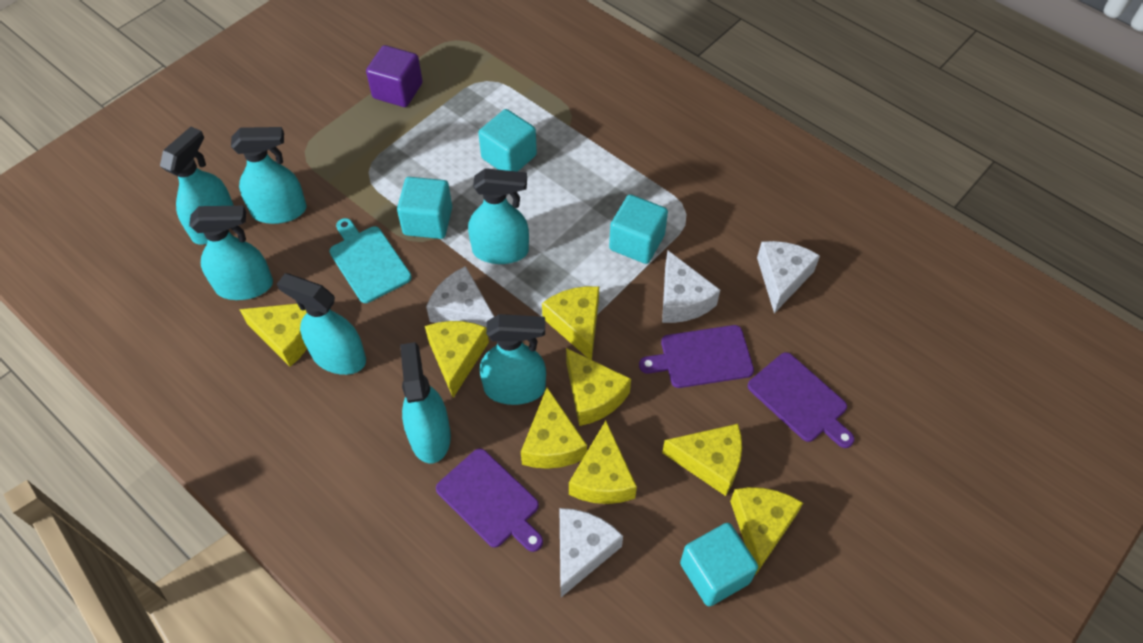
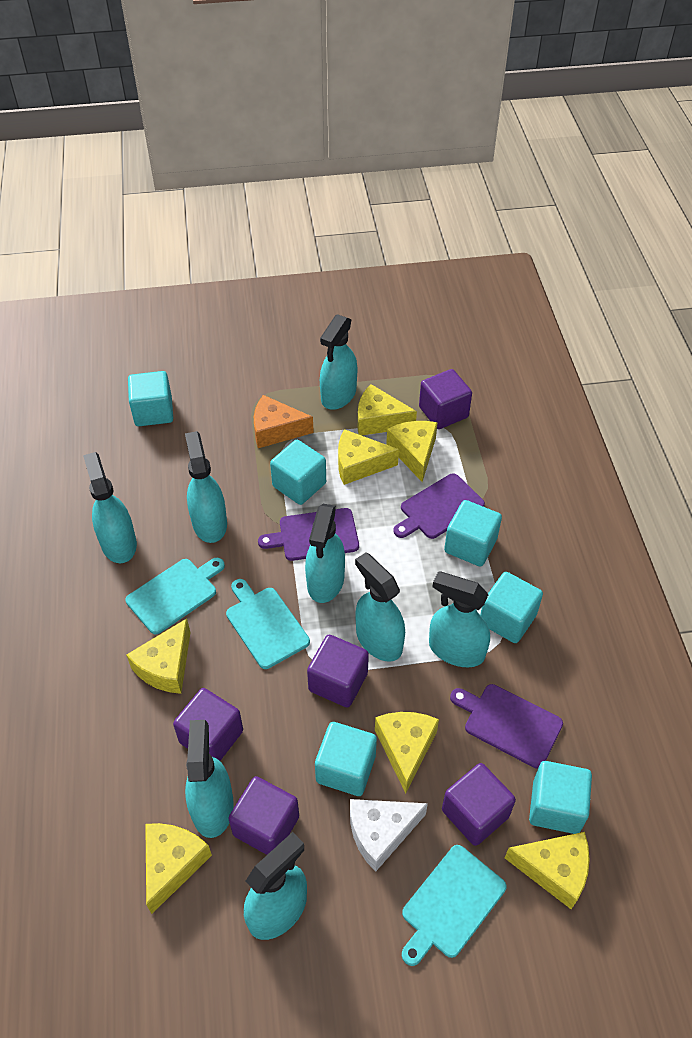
orange cheese: 0 -> 1
purple cube: 1 -> 5
turquoise cube: 4 -> 6
turquoise cutting board: 1 -> 3
turquoise spray bottle: 7 -> 8
white cheese: 4 -> 1
yellow cheese: 8 -> 7

